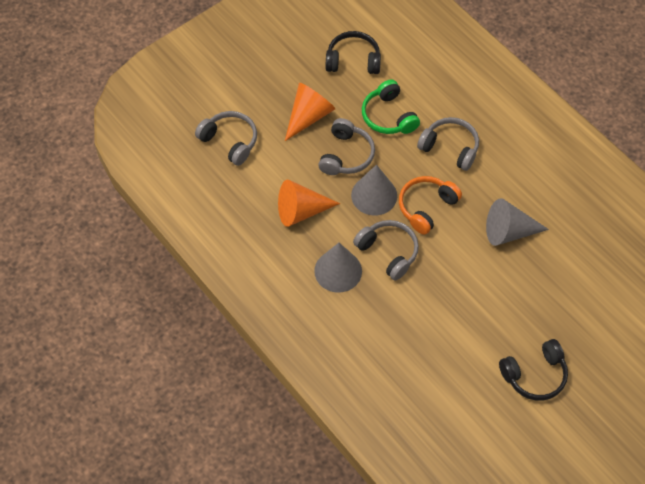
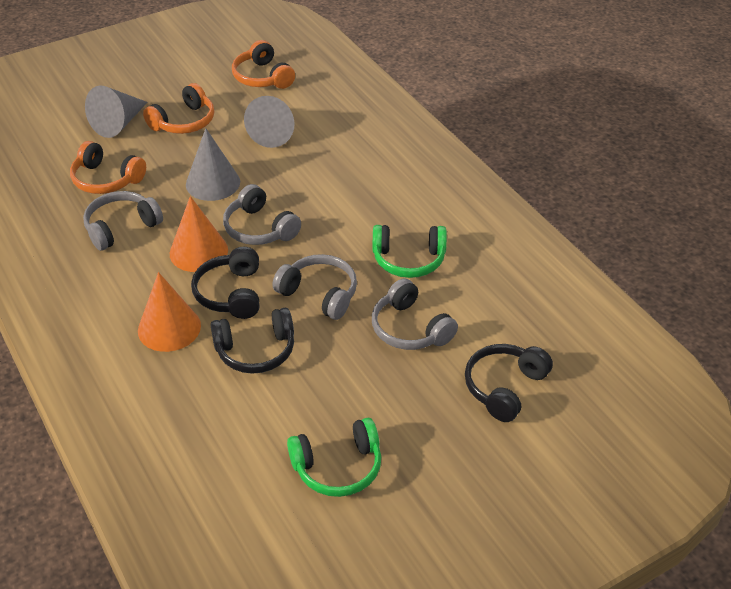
black headphones: 2 -> 3
green headphones: 1 -> 2
orange headphones: 1 -> 3

